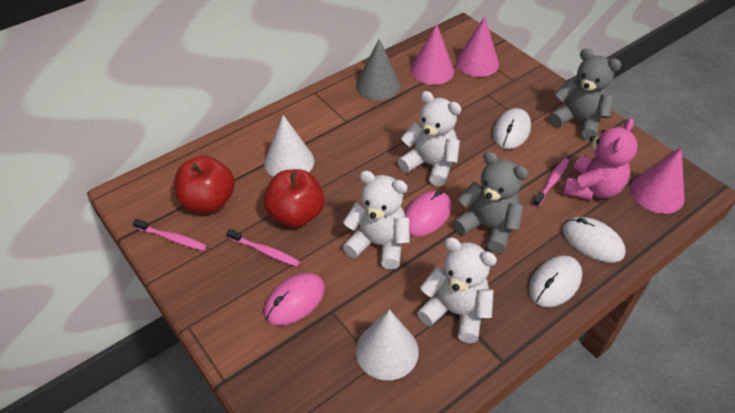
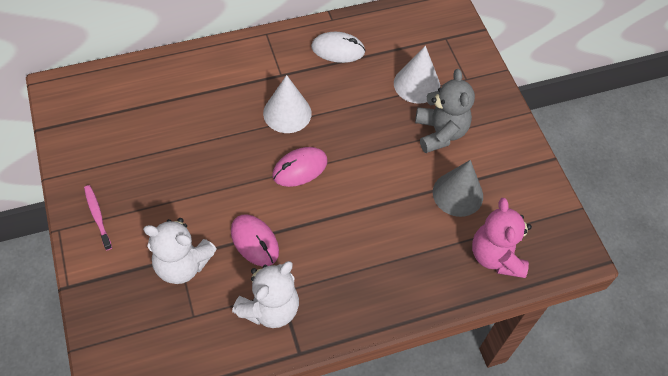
grey teddy bear: 2 -> 1
pink cone: 3 -> 0
pink toothbrush: 3 -> 1
red apple: 2 -> 0
white mouse: 3 -> 1
white teddy bear: 3 -> 2

